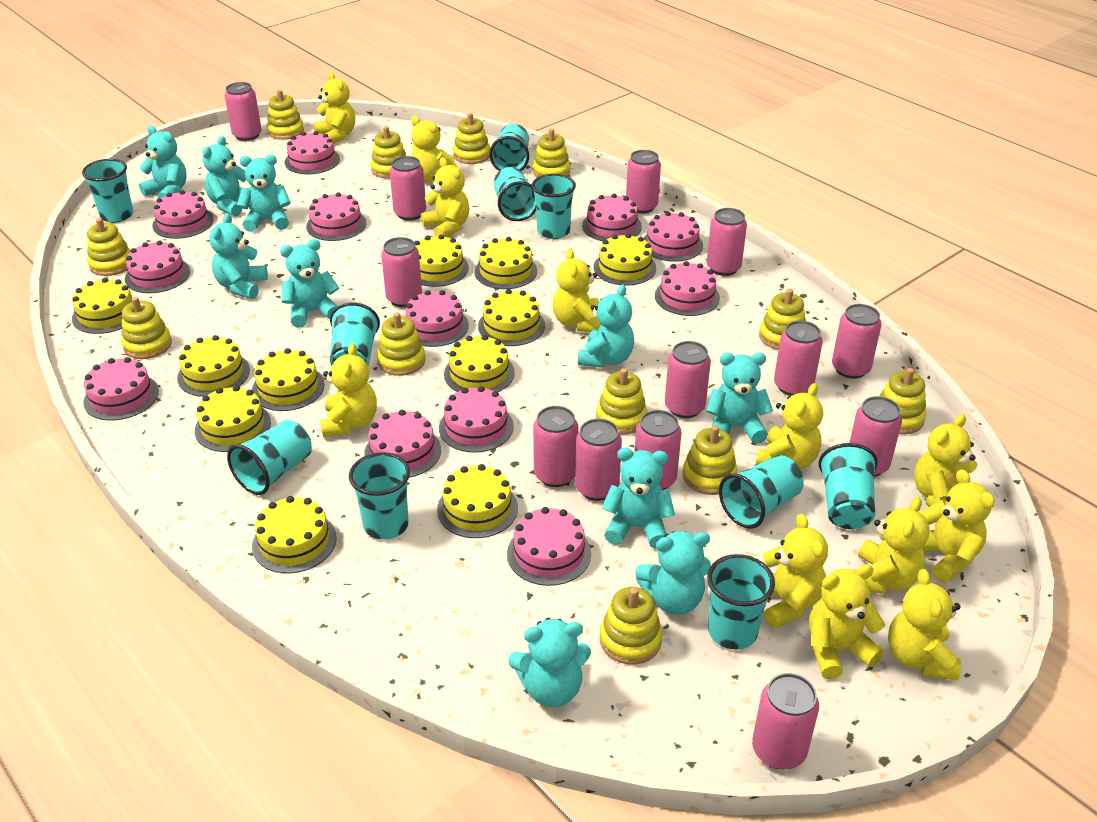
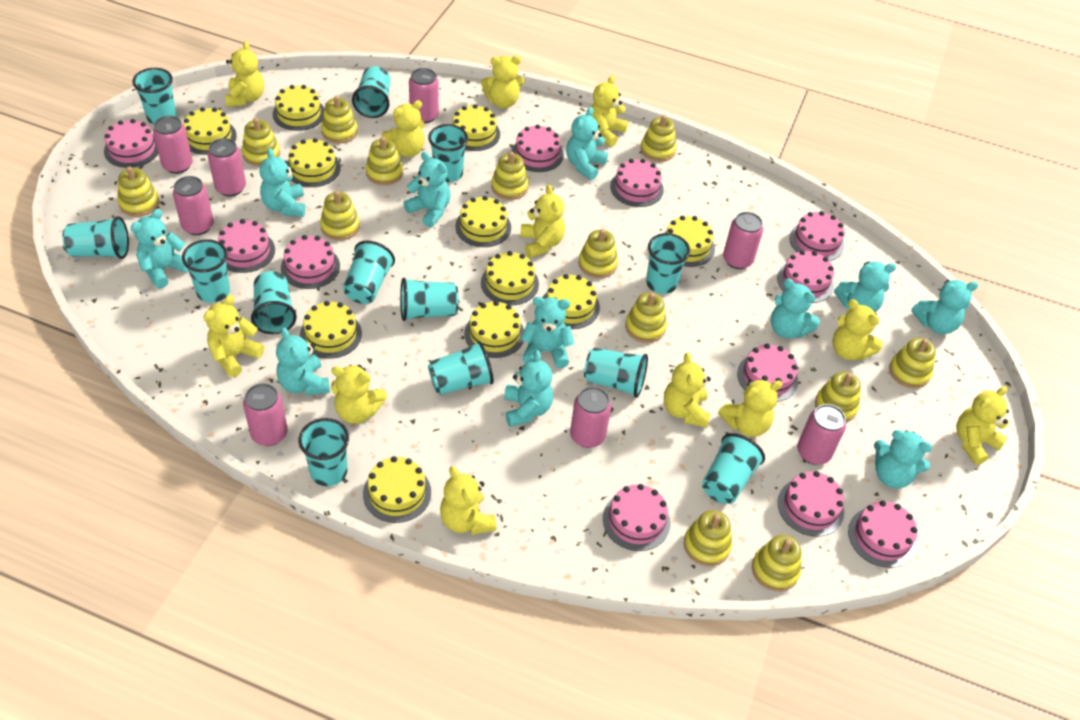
pink cake: 12 -> 11
pink can: 13 -> 8
turquoise cup: 10 -> 13
turquoise teddy bear: 10 -> 11
yellow stacking toy: 12 -> 13

